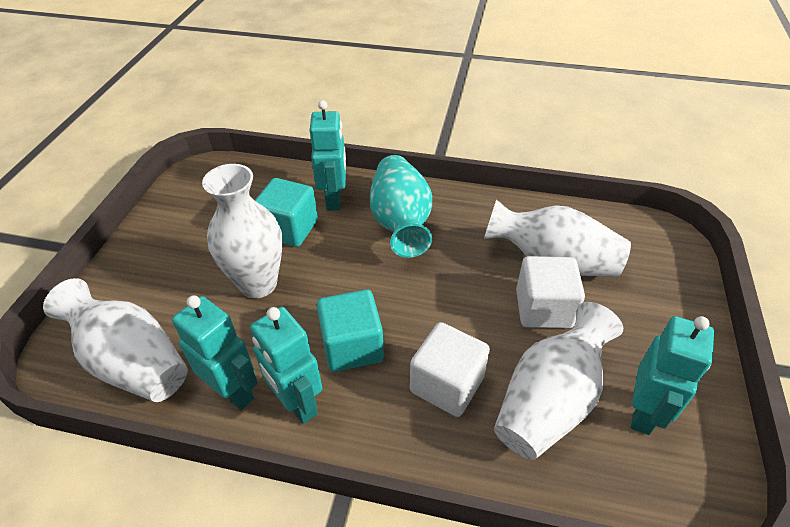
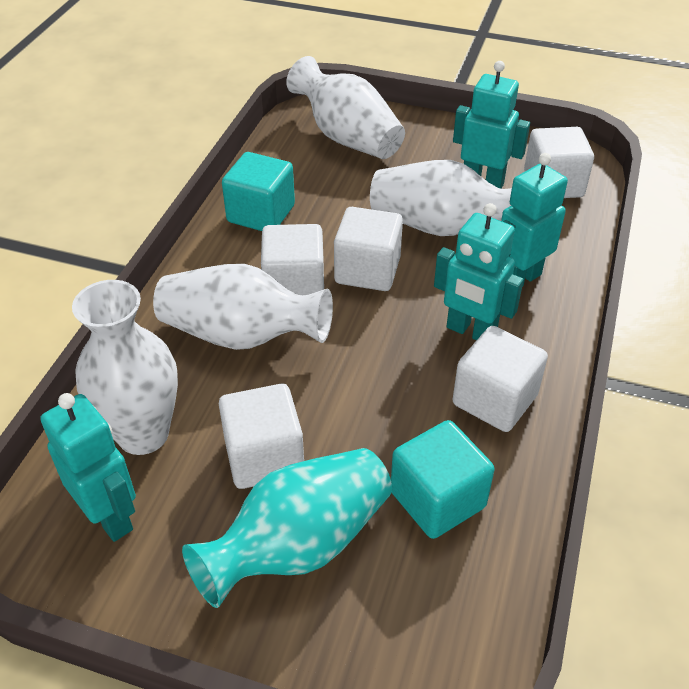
white cube: 2 -> 5

